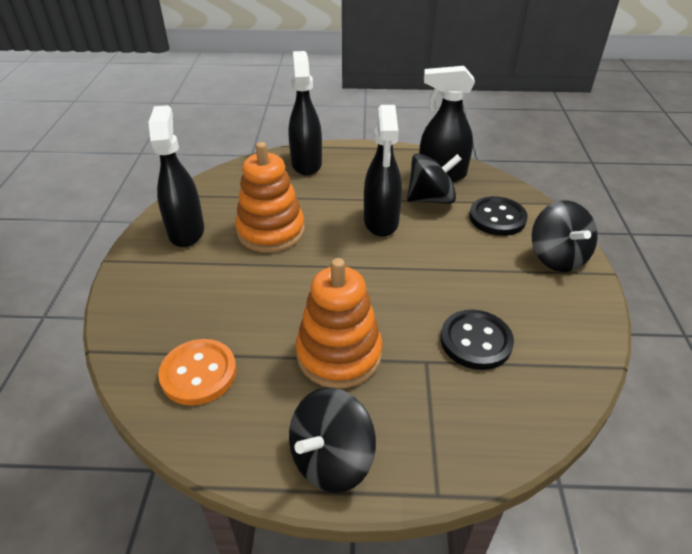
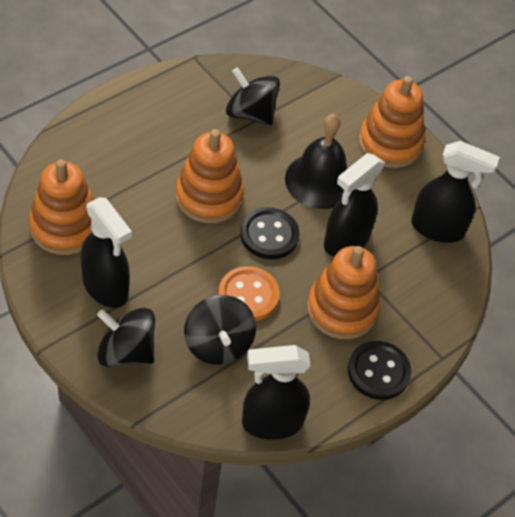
black bell: 0 -> 1
orange stacking toy: 2 -> 4

